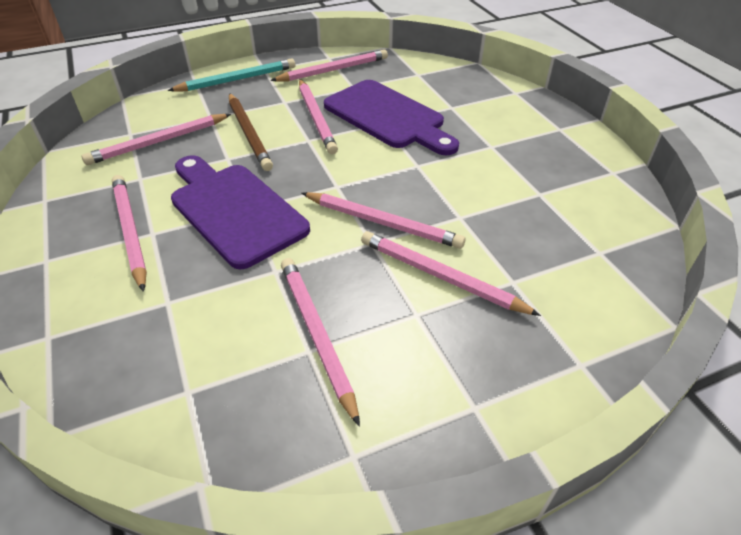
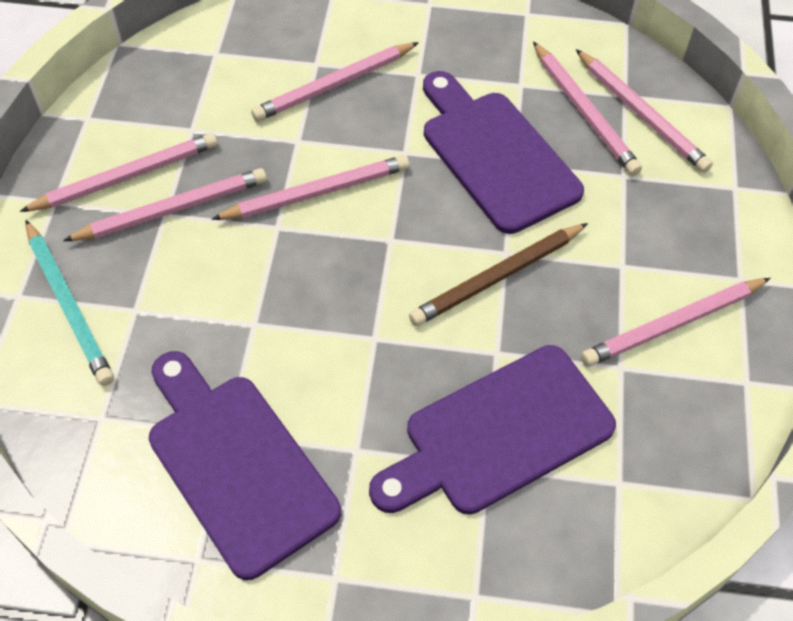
purple cutting board: 2 -> 3

